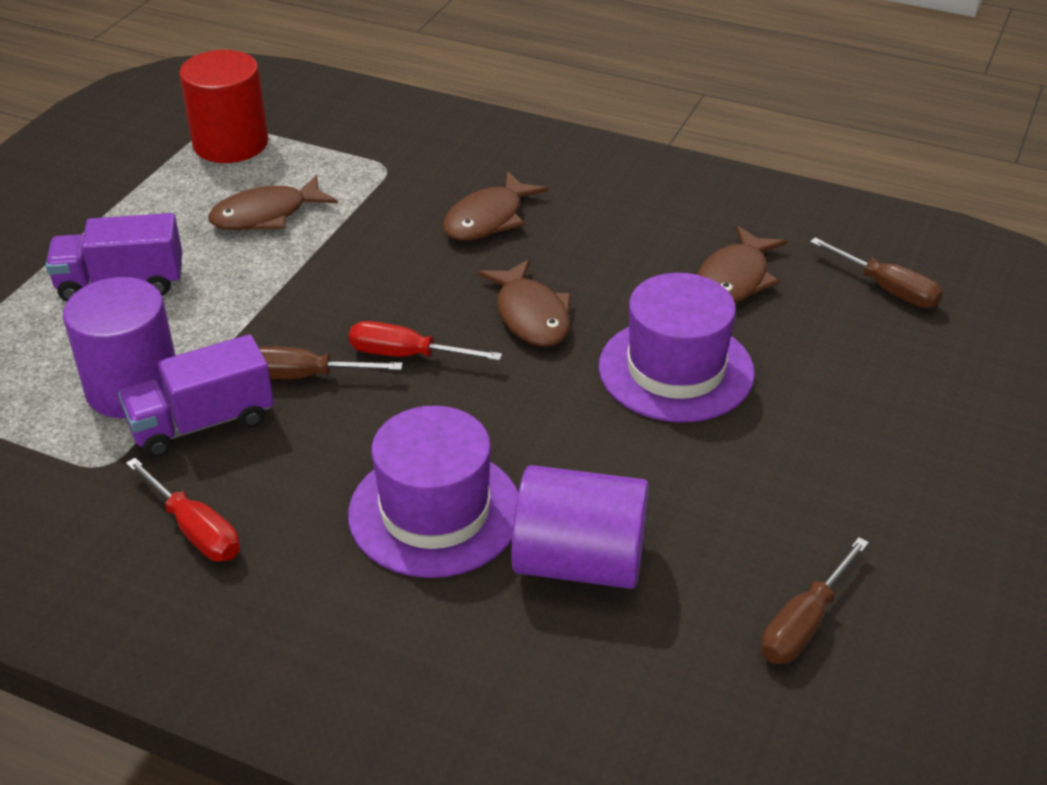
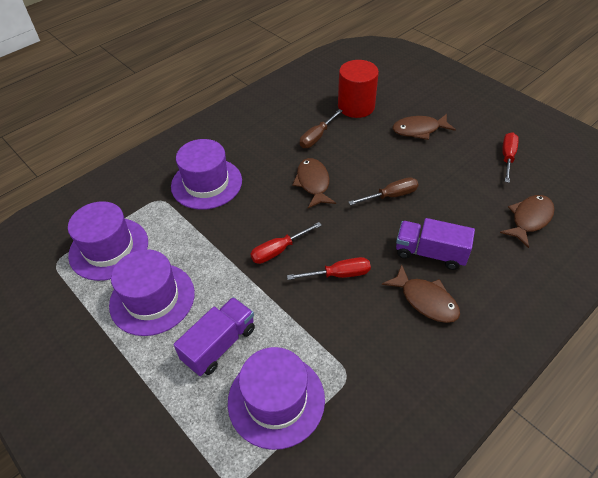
brown screwdriver: 3 -> 2
purple cylinder: 2 -> 0
purple hat: 2 -> 4
red screwdriver: 2 -> 3

